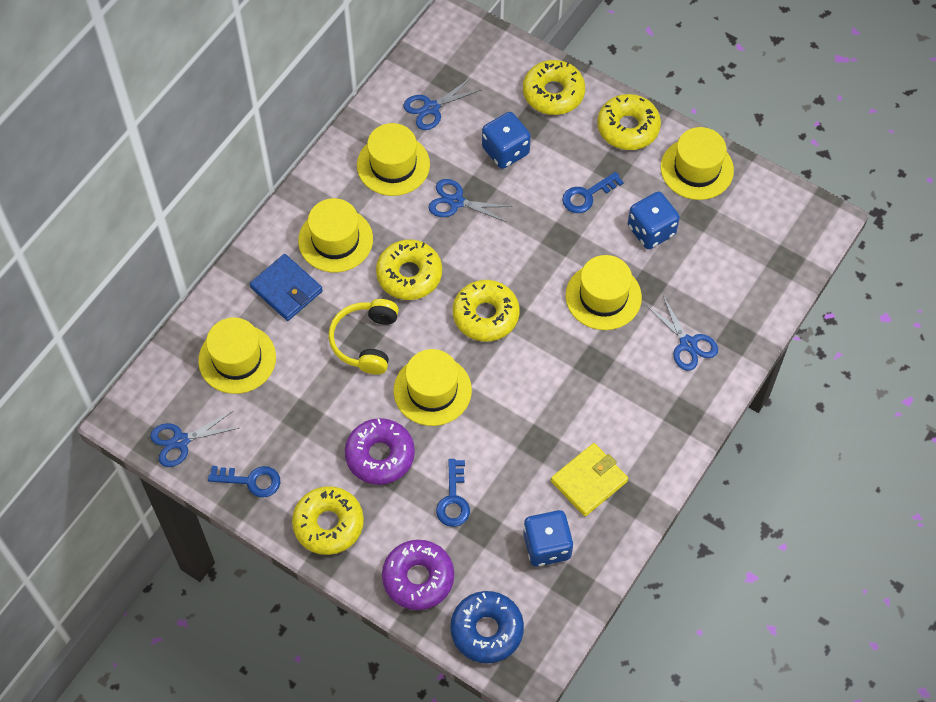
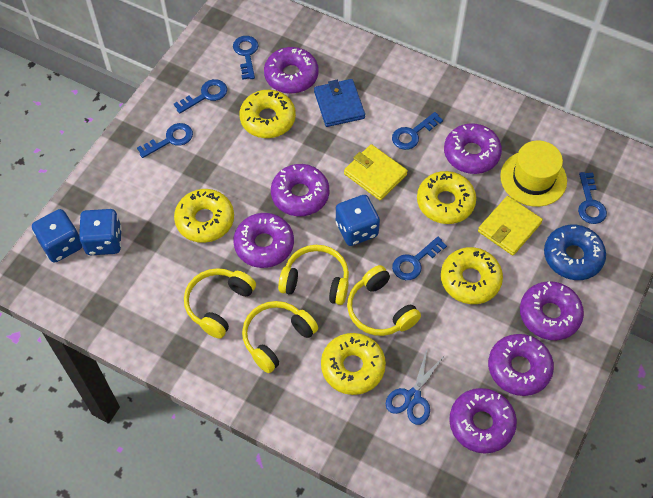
blue key: 3 -> 6
blue scissors: 4 -> 1
purple donut: 2 -> 7
yellow hat: 6 -> 1
yellow headphones: 1 -> 4
yellow wallet: 1 -> 2

